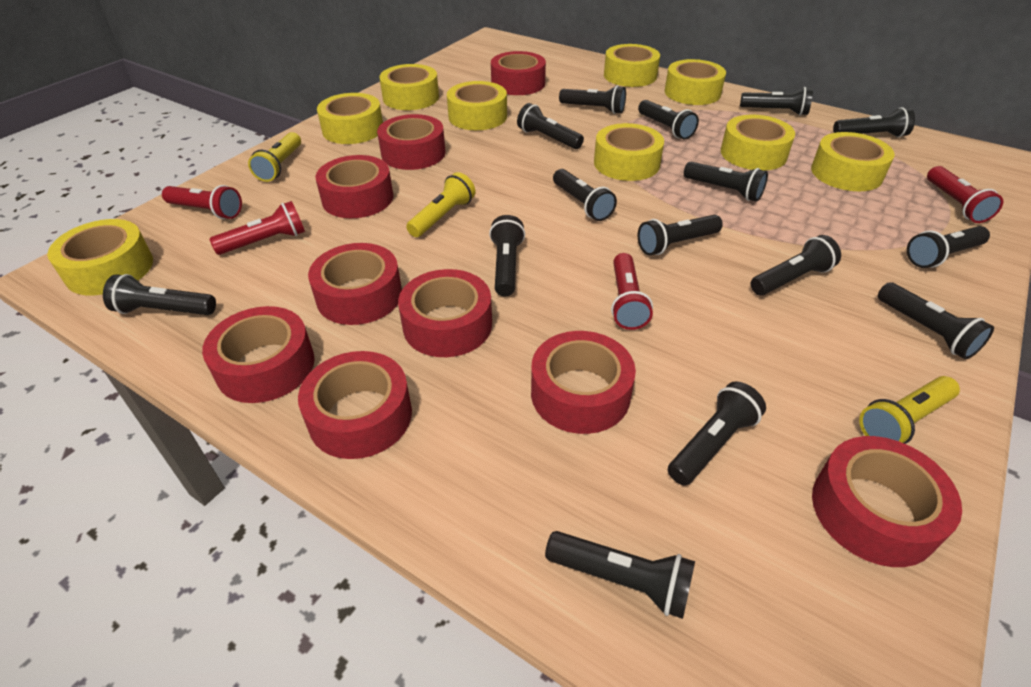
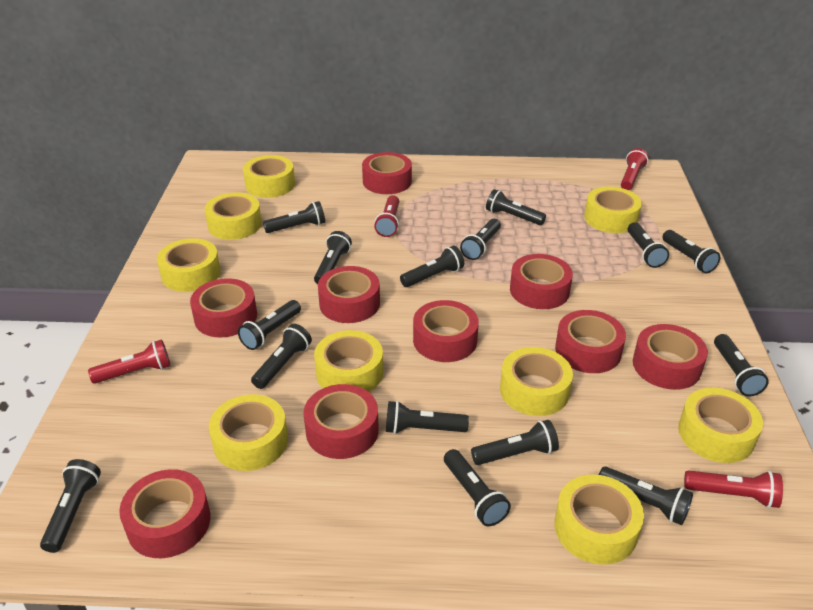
yellow flashlight: 3 -> 0

